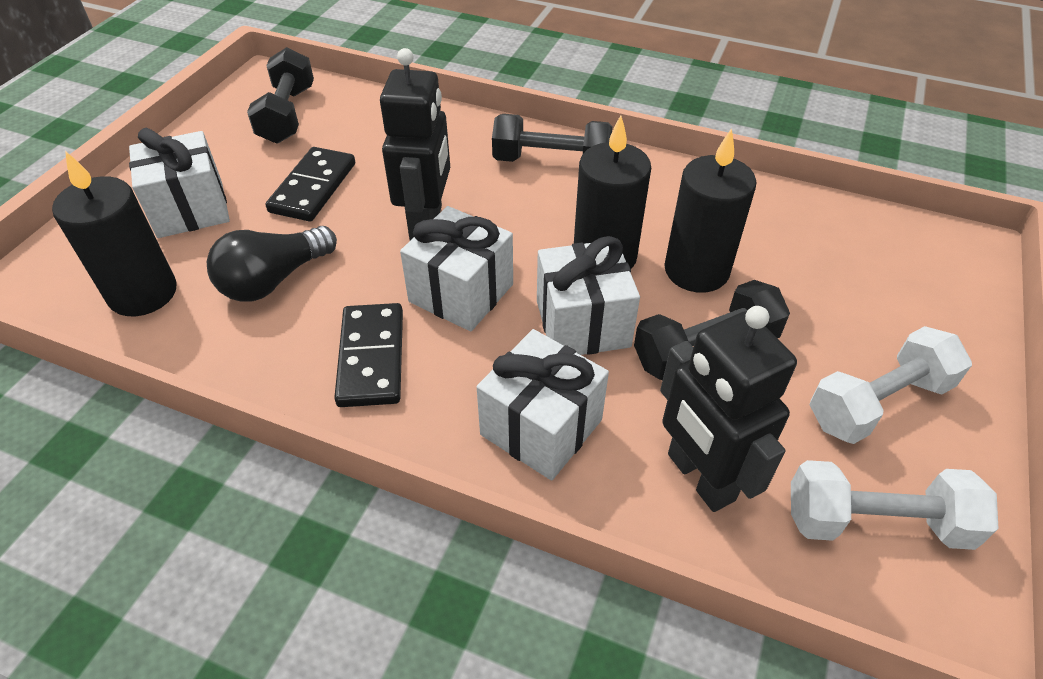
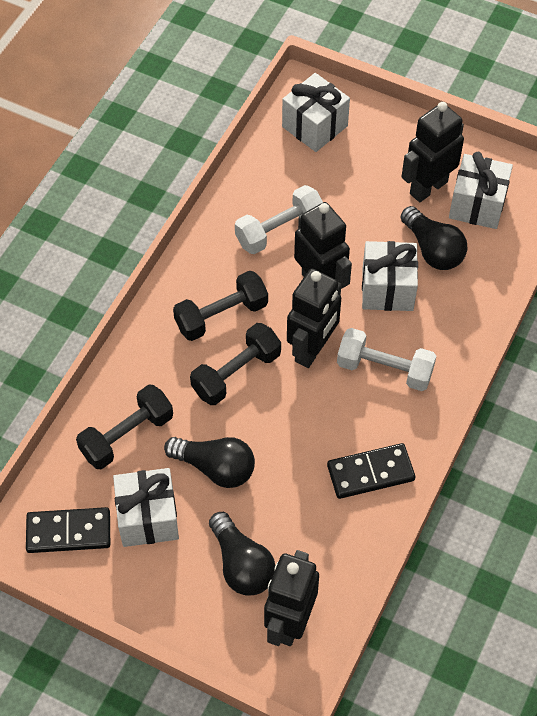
black candle: 3 -> 0
black light bulb: 1 -> 3
black robot: 2 -> 4

